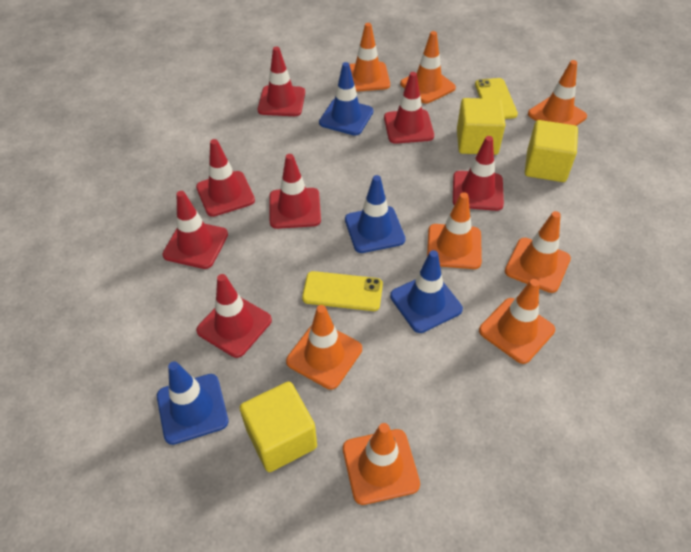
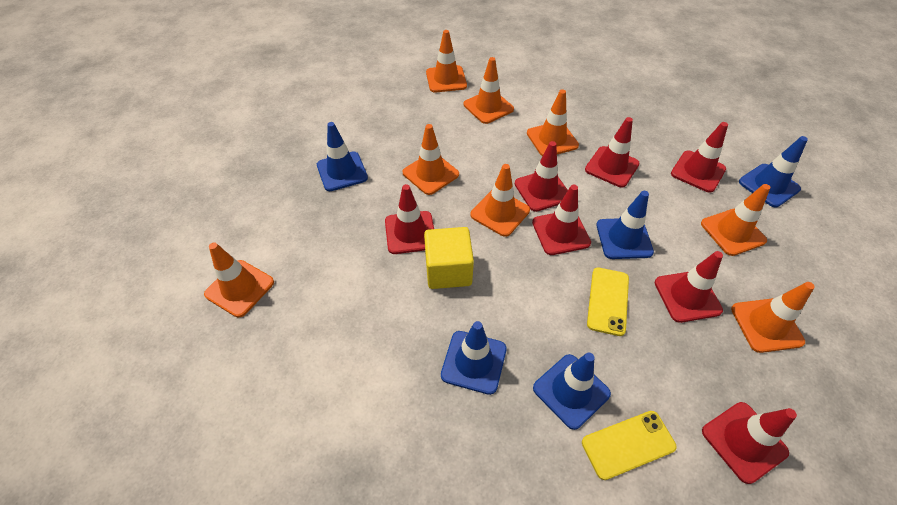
blue traffic cone: 4 -> 5
yellow cube: 3 -> 1

